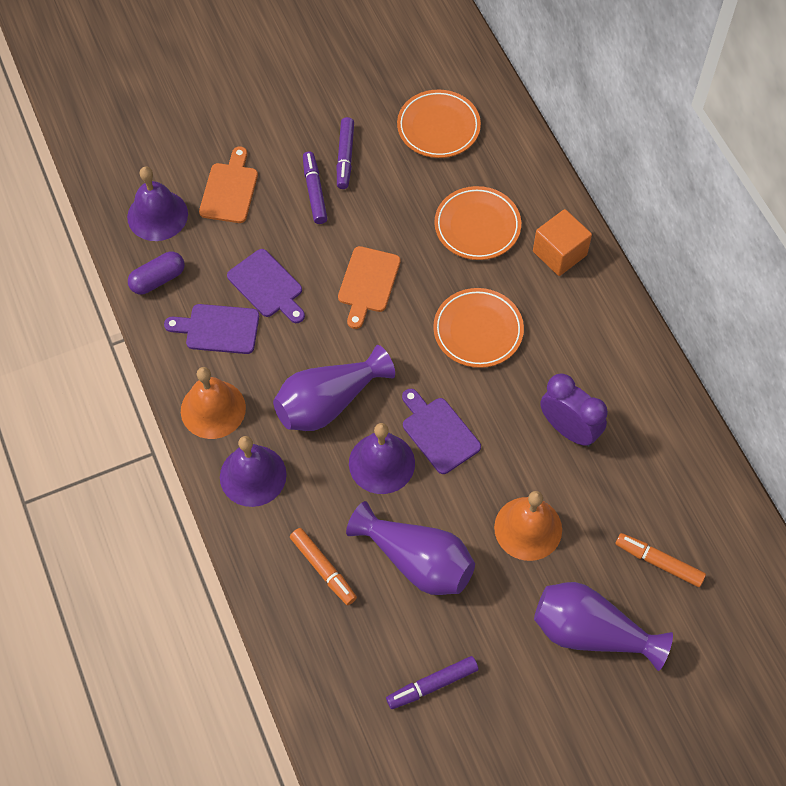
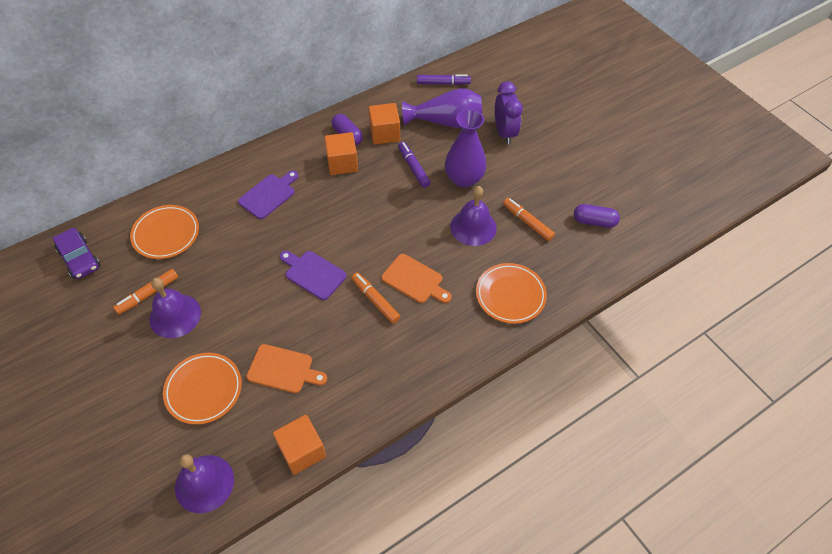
orange bell: 2 -> 0
orange cube: 1 -> 3
orange marker: 2 -> 3
purple capsule: 1 -> 2
purple car: 0 -> 1
purple cutting board: 3 -> 2
purple marker: 3 -> 2
purple vase: 3 -> 2

